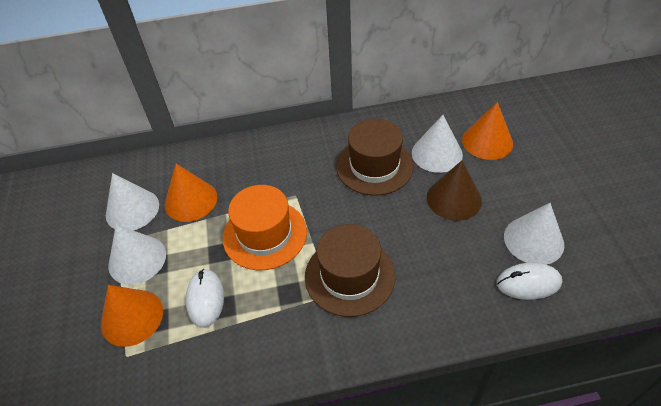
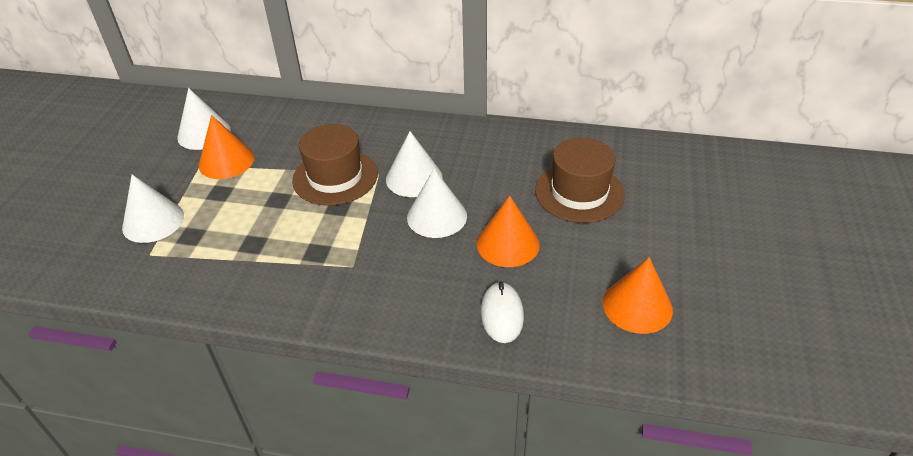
brown cone: 1 -> 0
orange hat: 1 -> 0
white mouse: 2 -> 1

